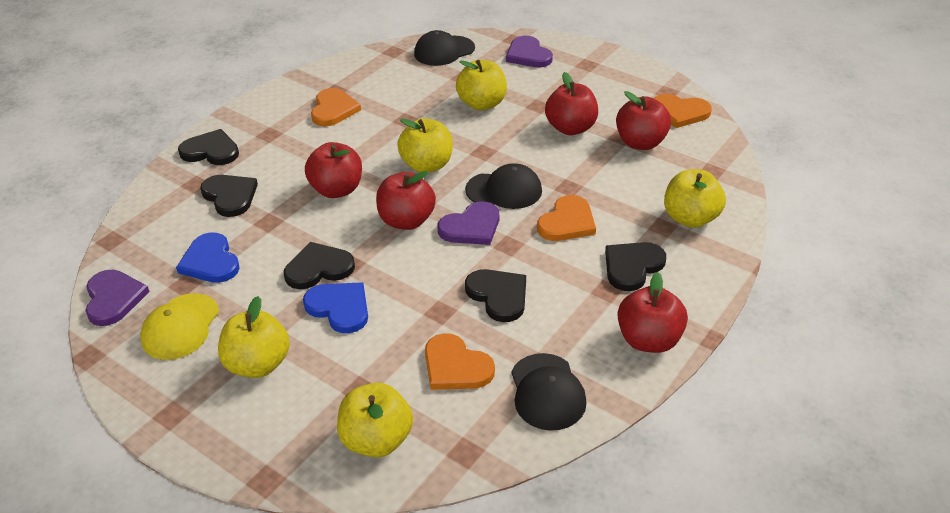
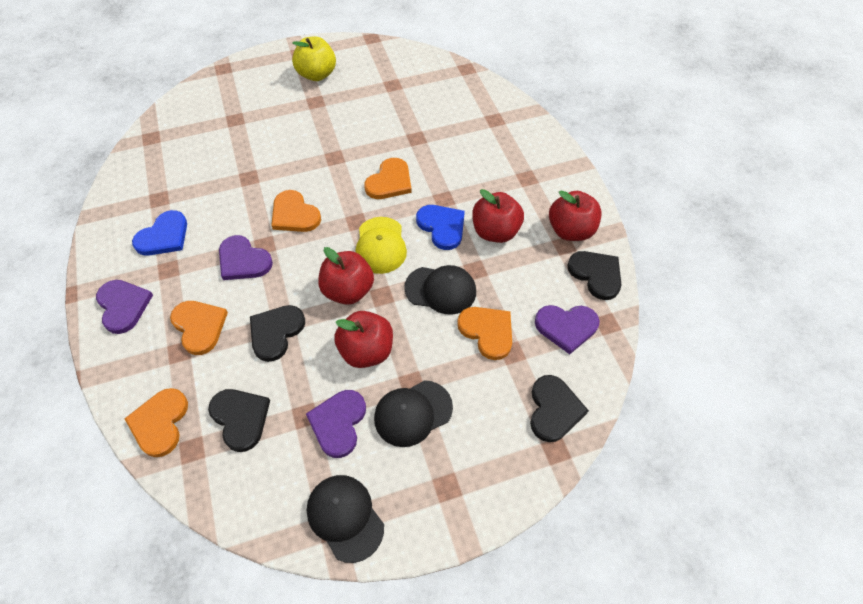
black heart: 5 -> 4
orange heart: 4 -> 5
purple heart: 3 -> 4
red apple: 5 -> 4
yellow apple: 5 -> 1

